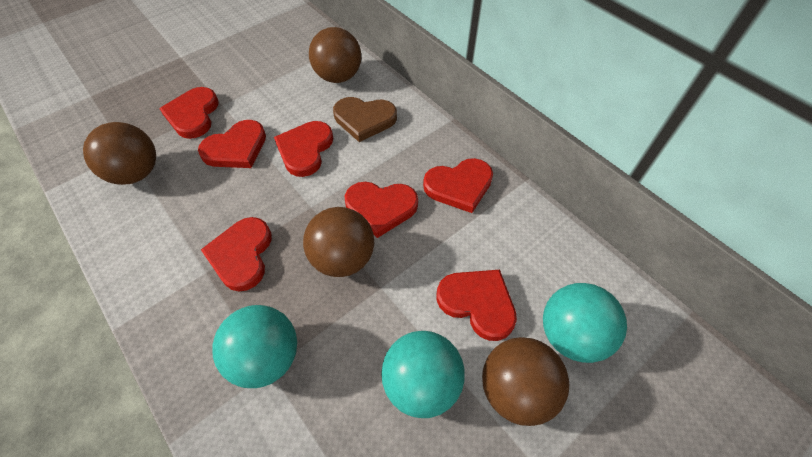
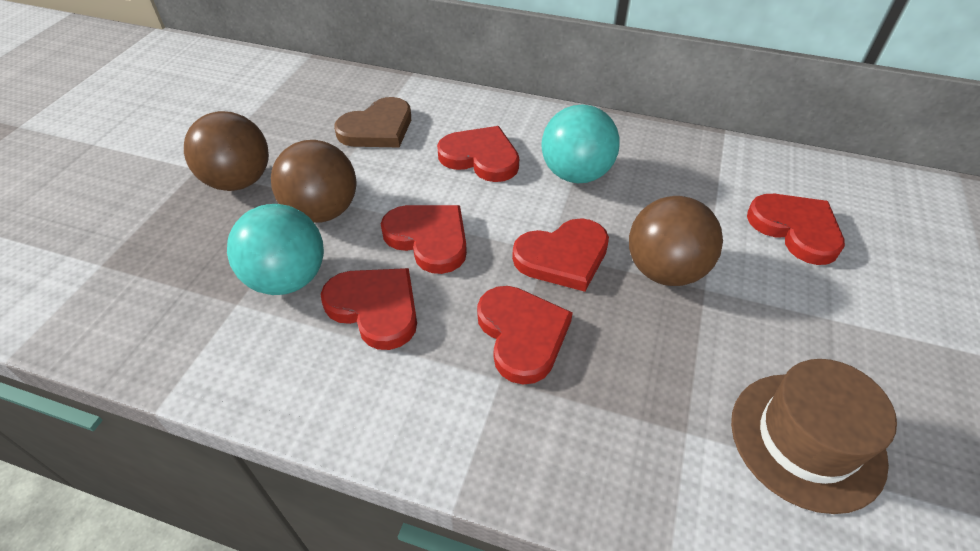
brown ball: 4 -> 3
brown hat: 0 -> 1
red heart: 7 -> 6
turquoise ball: 3 -> 2

